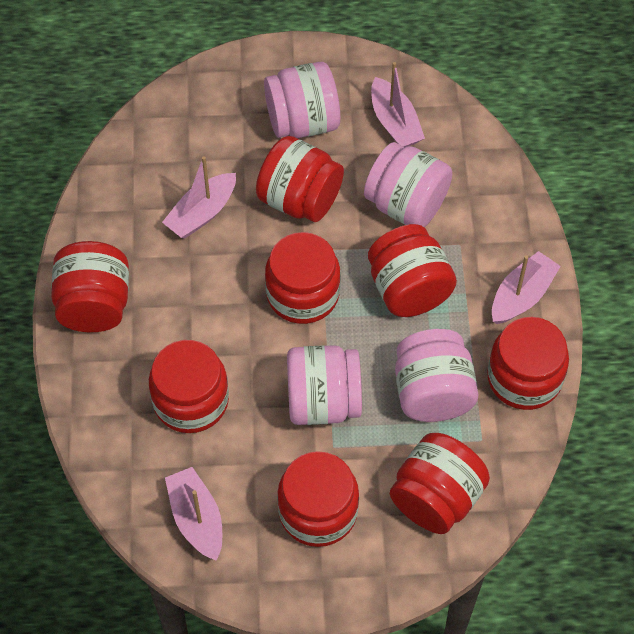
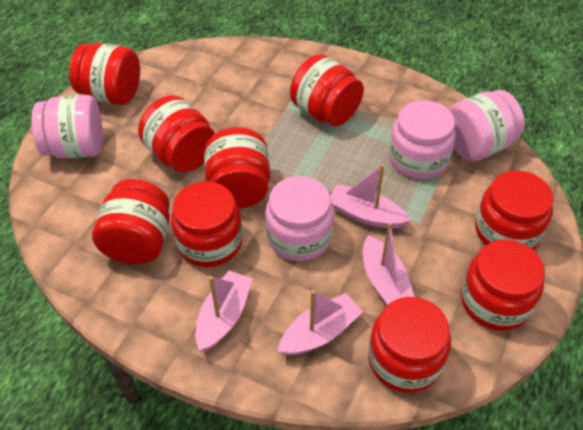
red jar: 8 -> 9

